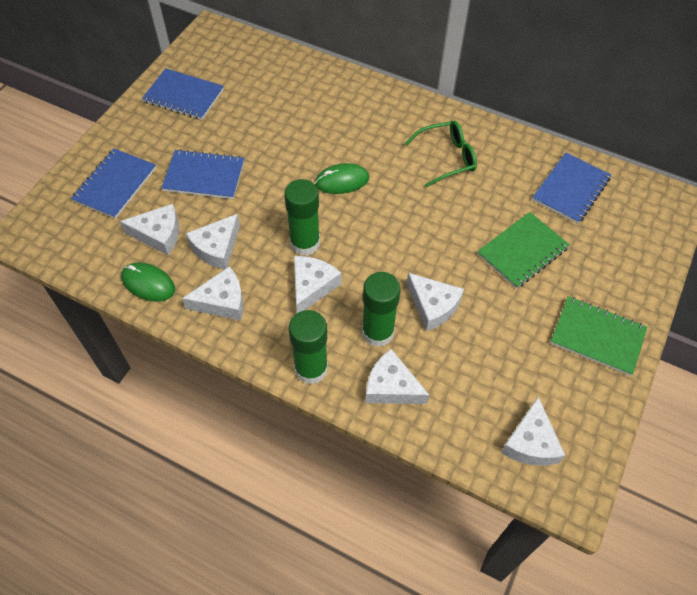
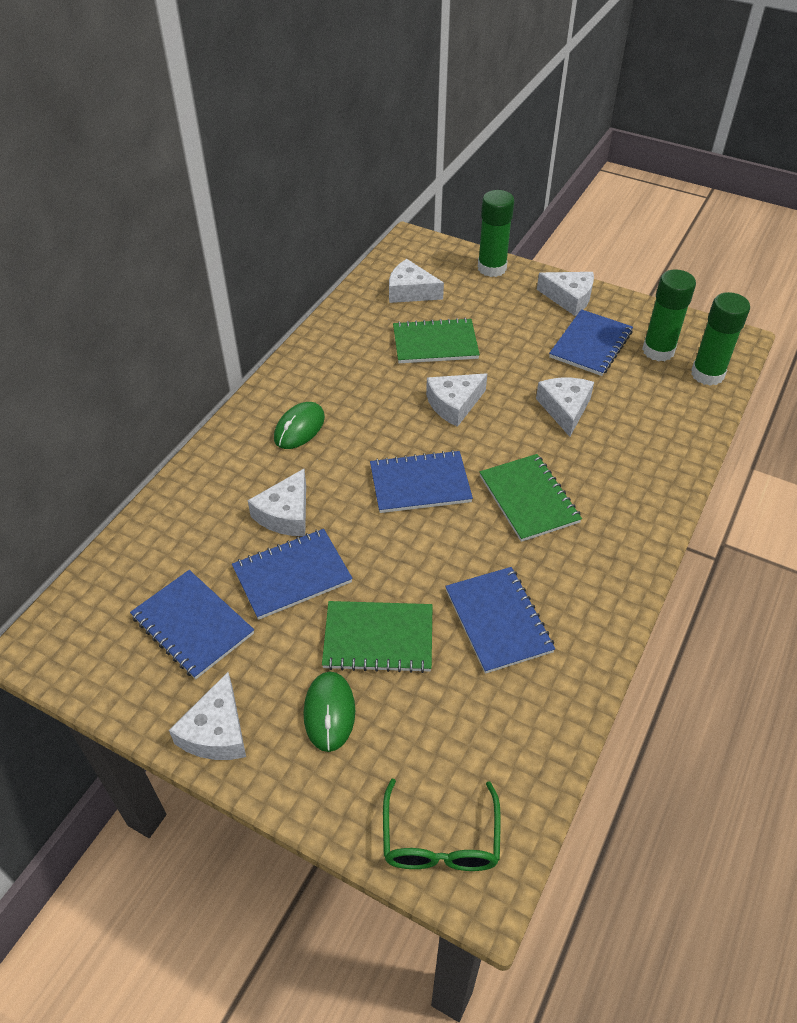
blue notebook: 4 -> 5
green notebook: 2 -> 3
white cheese: 7 -> 6

